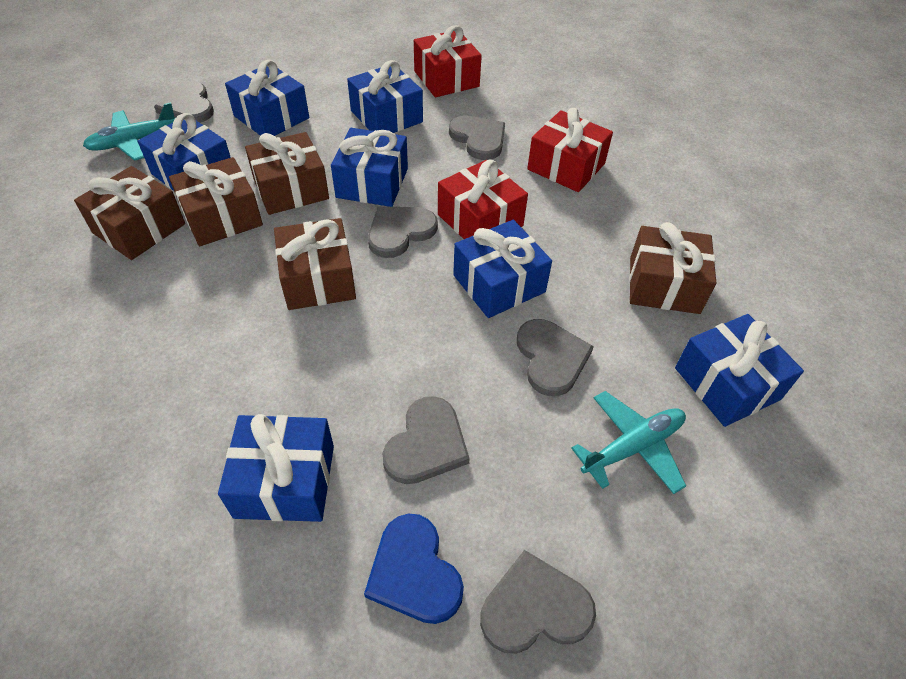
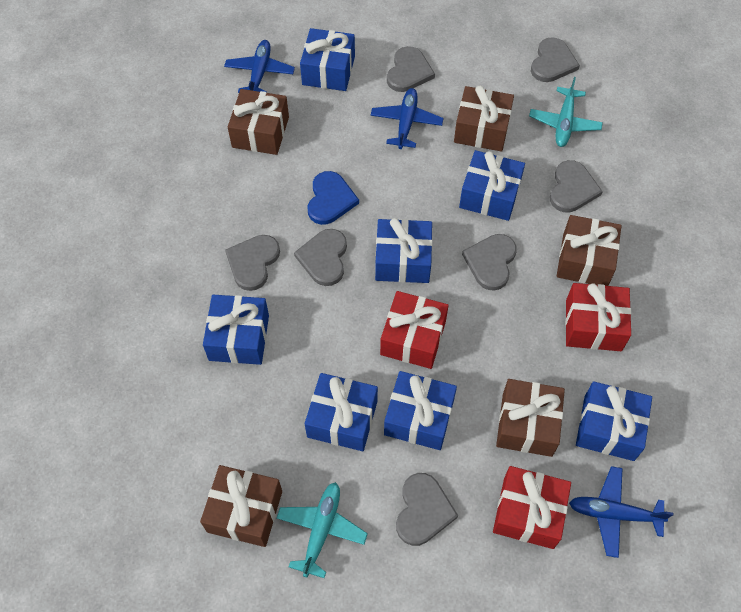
blue plane: 0 -> 3
grey heart: 6 -> 7

